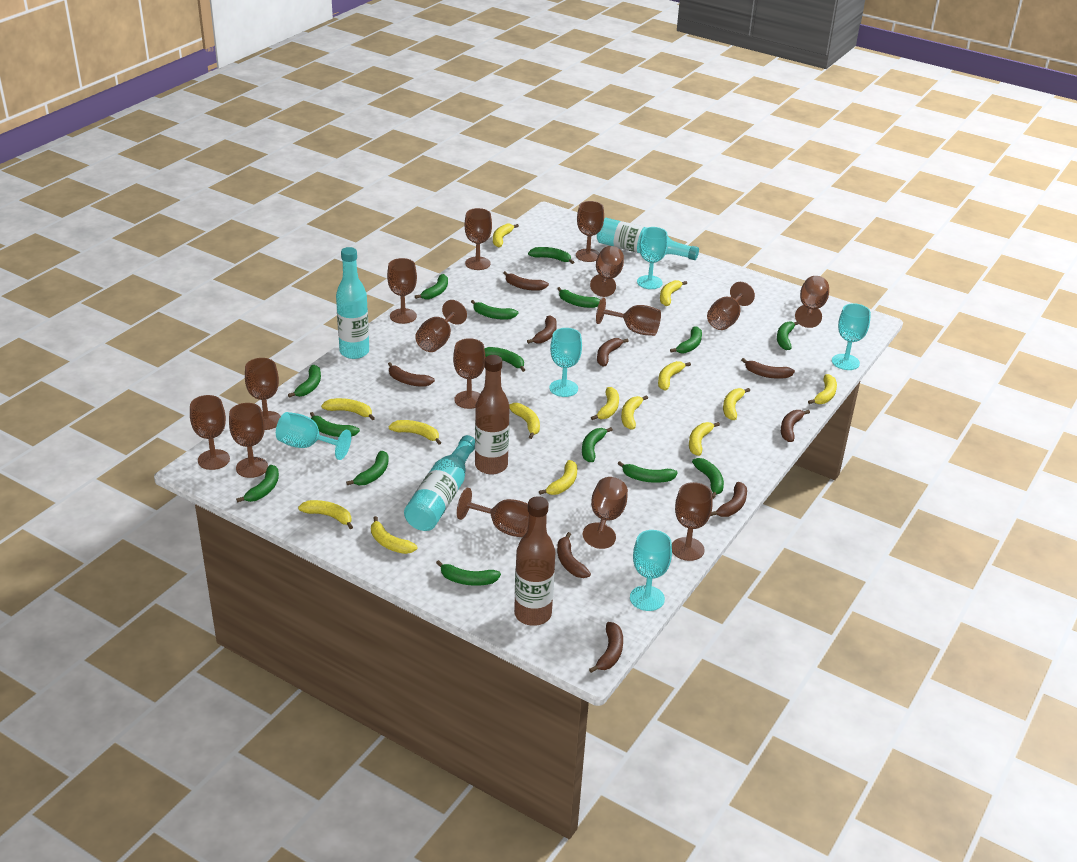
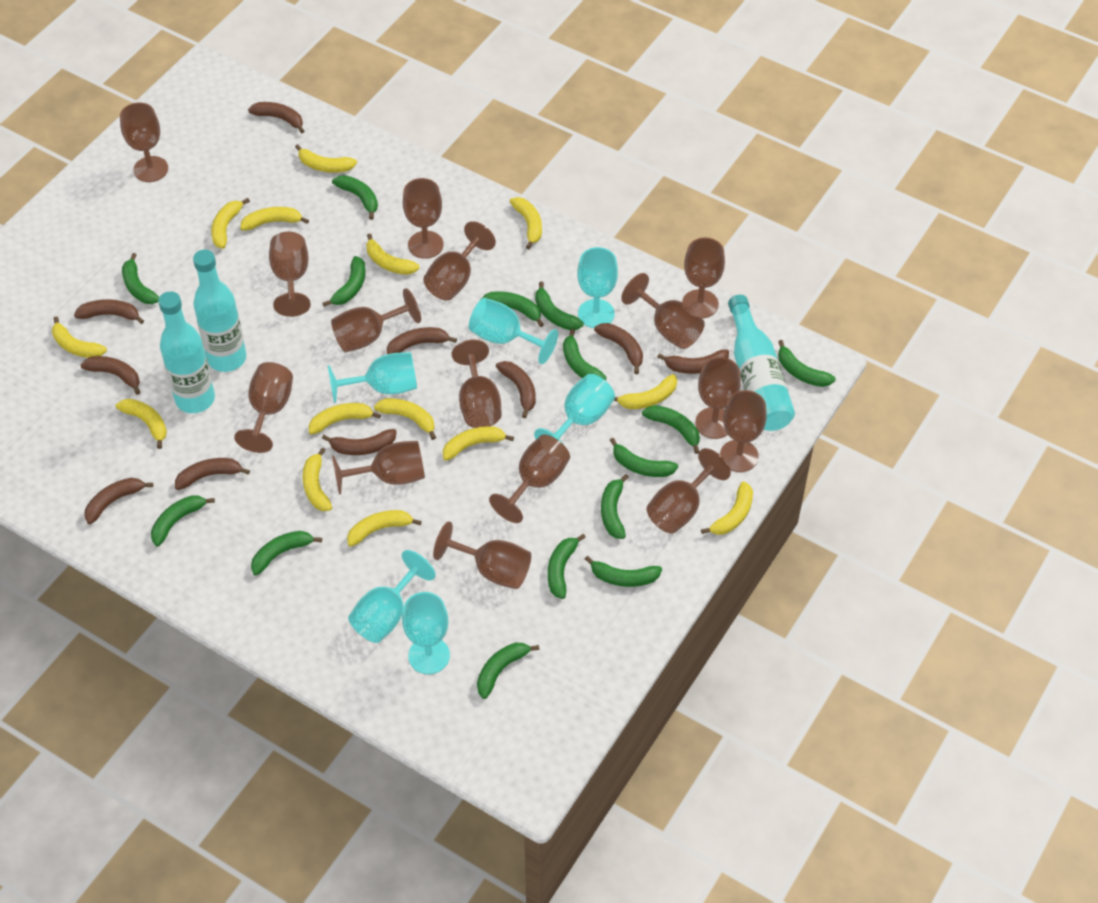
brown banana: 9 -> 10
brown bottle: 2 -> 0
turquoise goblet: 5 -> 6

